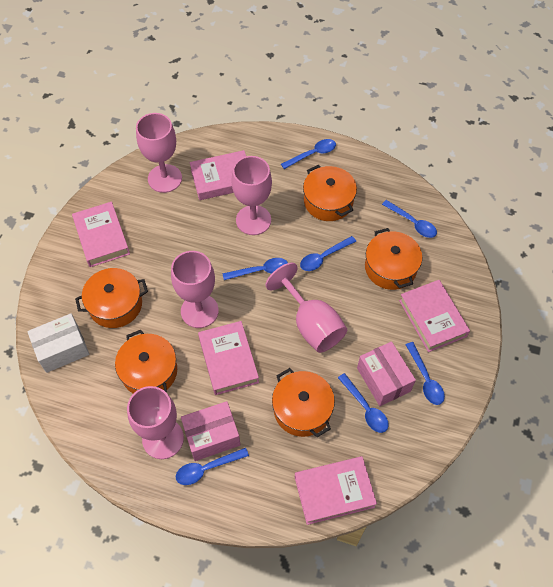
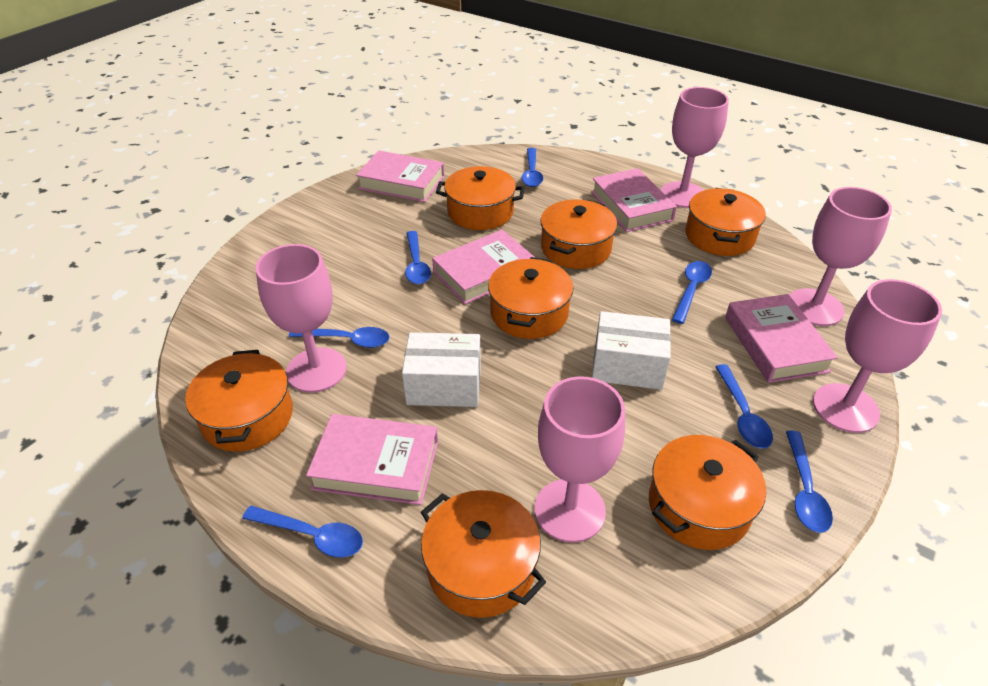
orange pot: 5 -> 7
pink box: 2 -> 0
white box: 1 -> 2

